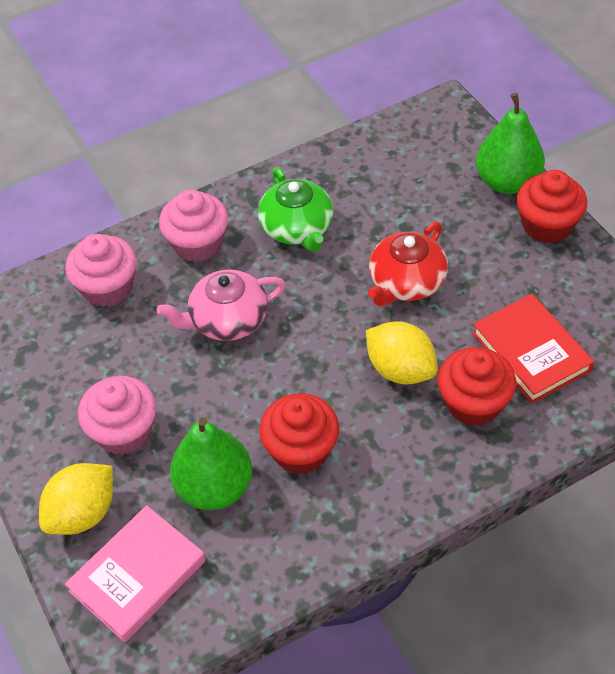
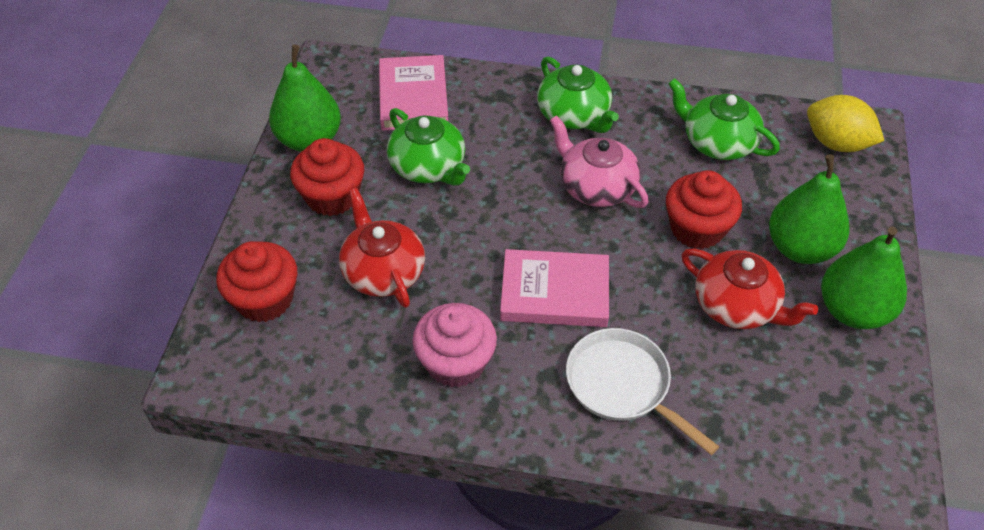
green pear: 2 -> 3
green teapot: 1 -> 3
pink book: 1 -> 2
pink cupcake: 3 -> 1
red book: 1 -> 0
red teapot: 1 -> 2
white pan: 0 -> 1
yellow lemon: 2 -> 1

